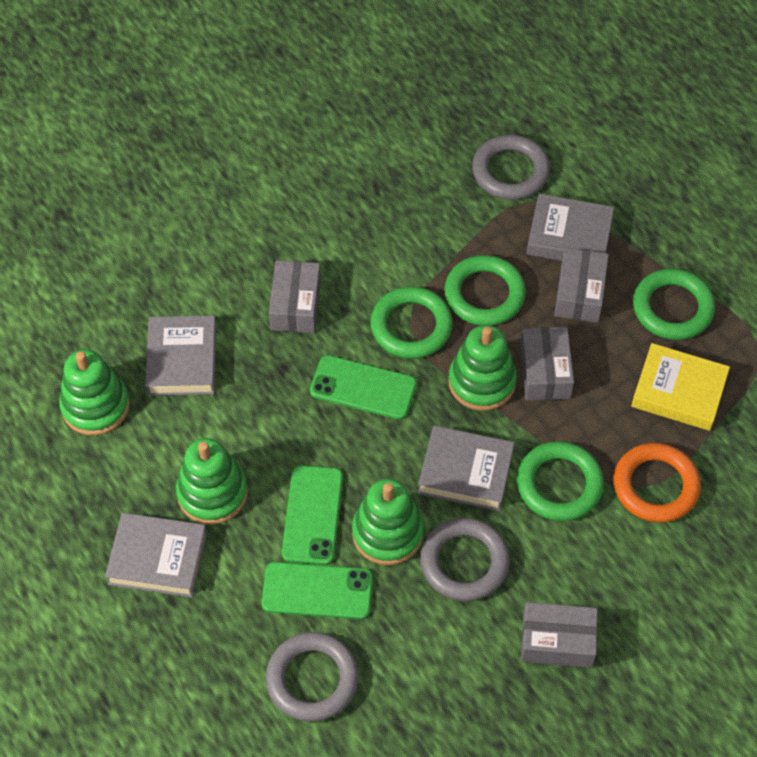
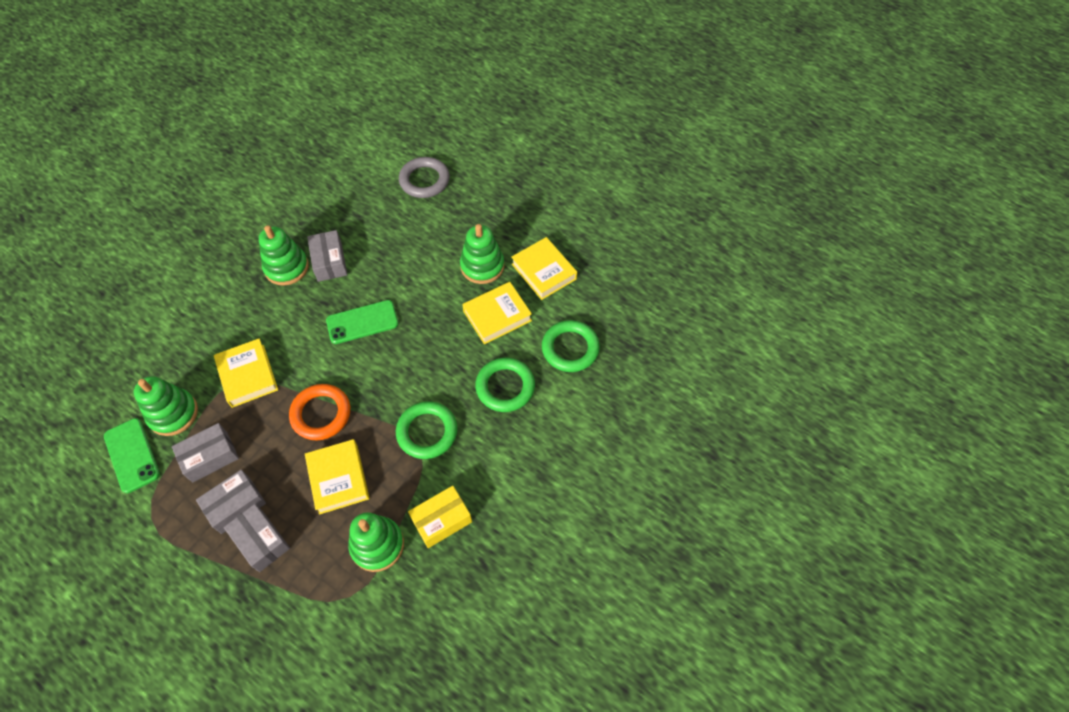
green phone: 3 -> 2
green ring: 4 -> 3
grey book: 4 -> 0
grey ring: 3 -> 1
yellow book: 1 -> 4
yellow box: 0 -> 1

